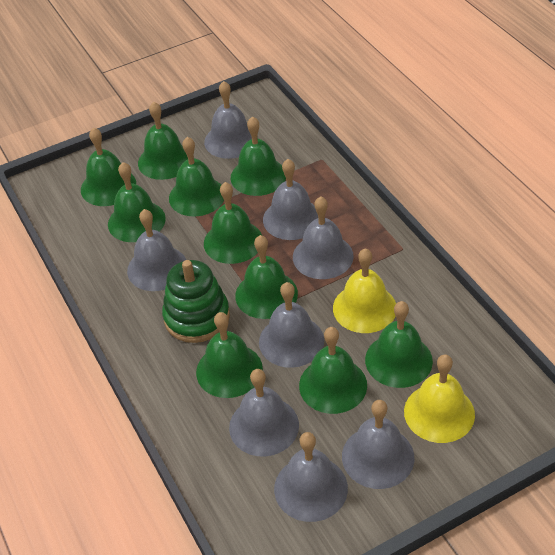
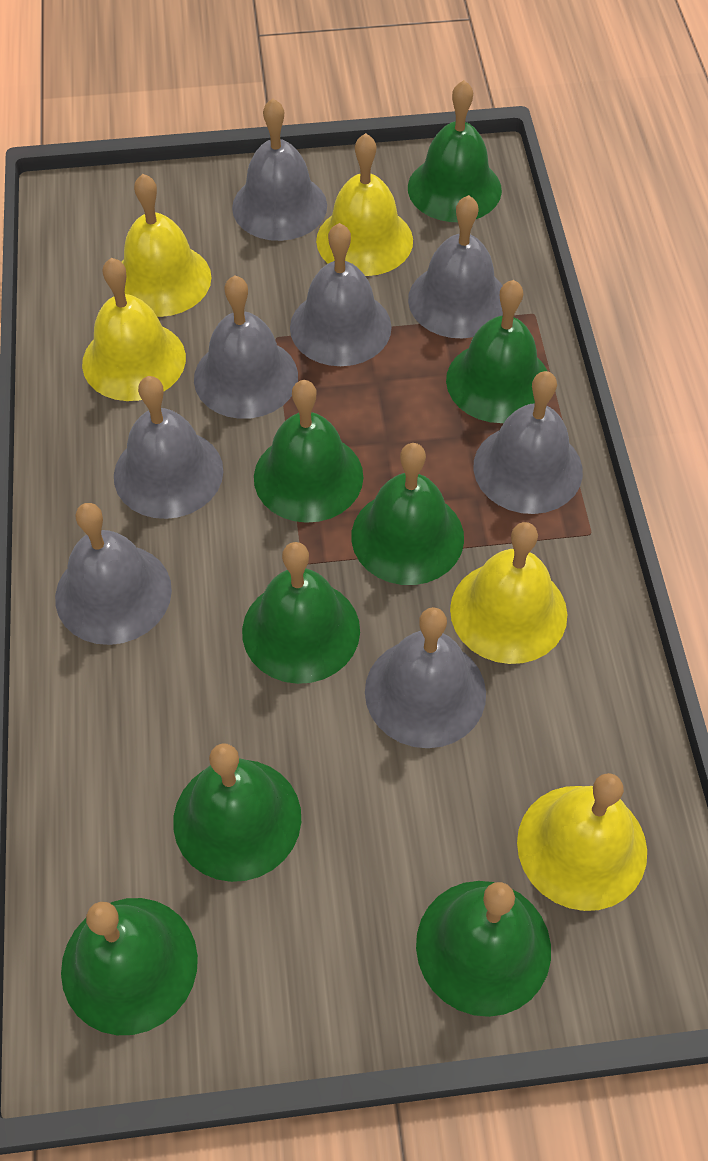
green bell: 10 -> 8
green stacking toy: 1 -> 0
yellow bell: 2 -> 5

